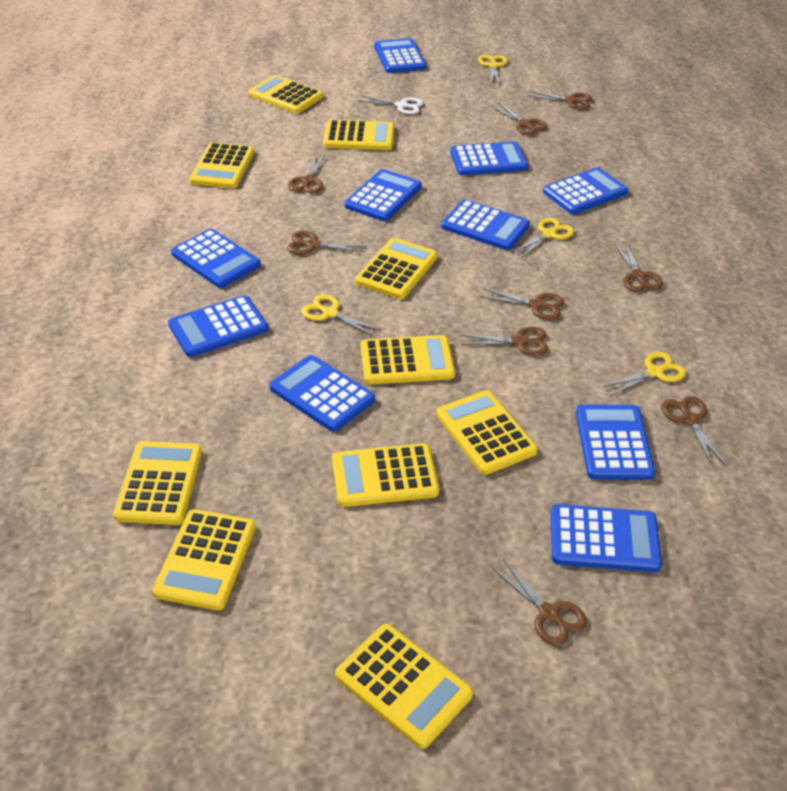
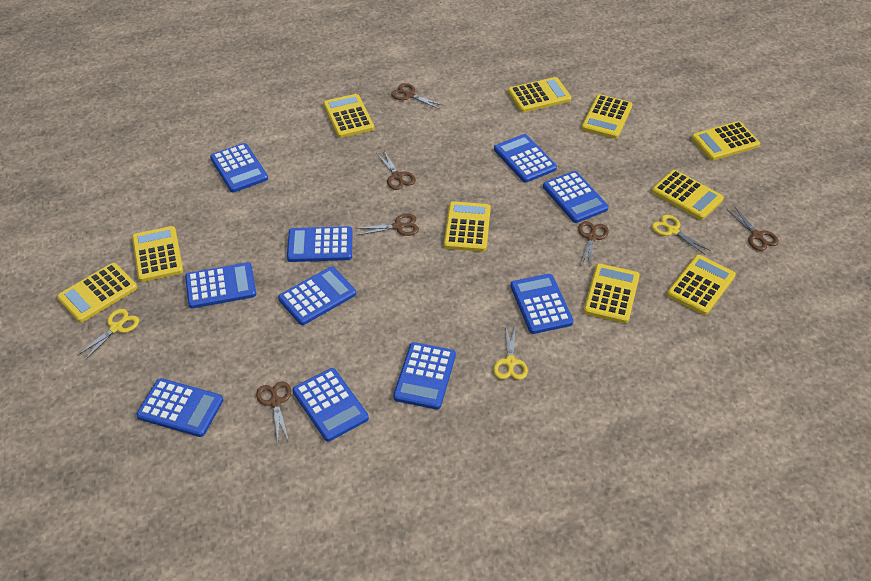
brown scissors: 9 -> 6
white scissors: 1 -> 0
yellow scissors: 4 -> 3

